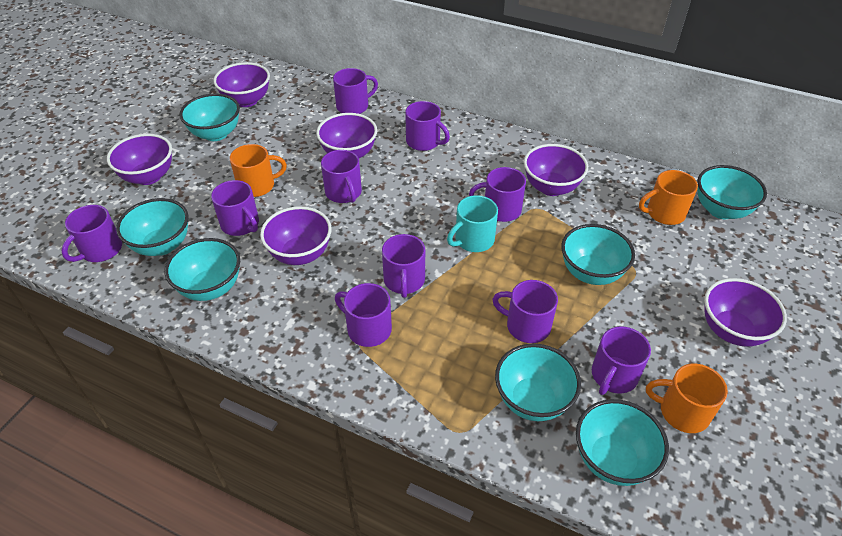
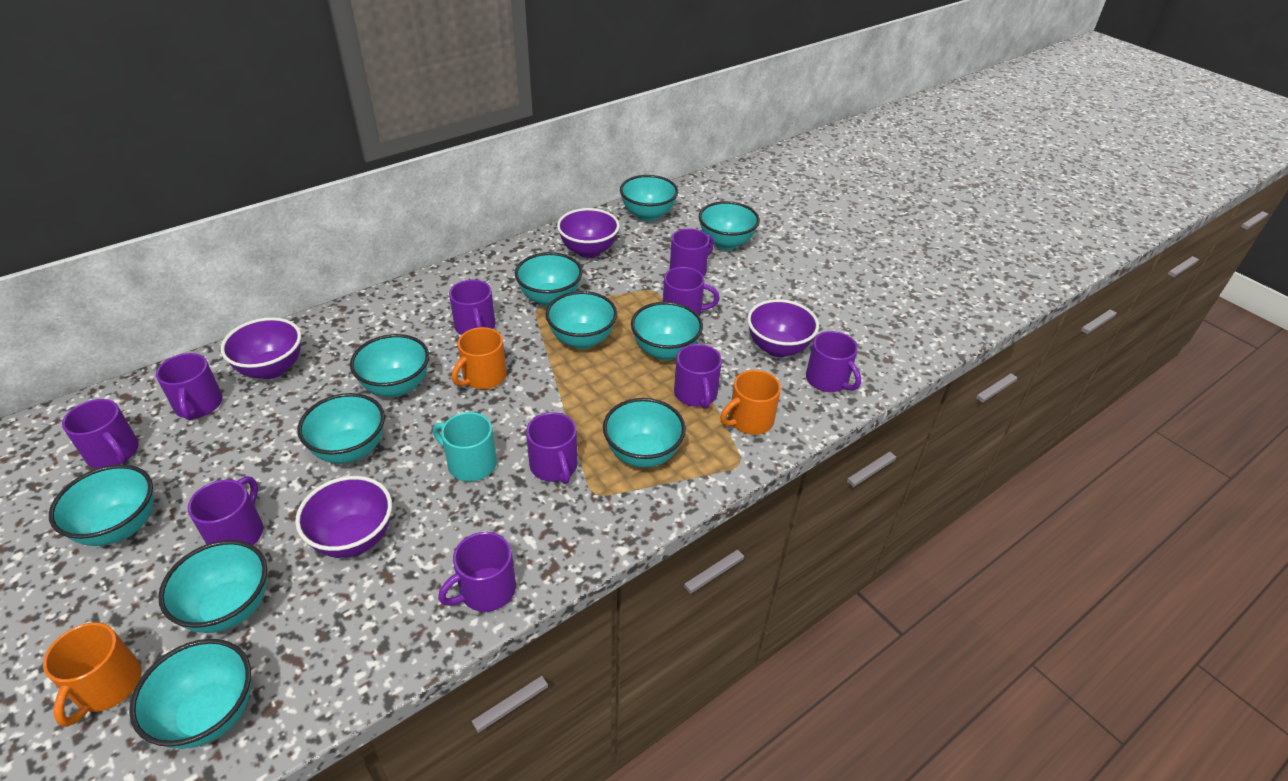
purple bowl: 6 -> 4
turquoise bowl: 7 -> 11

